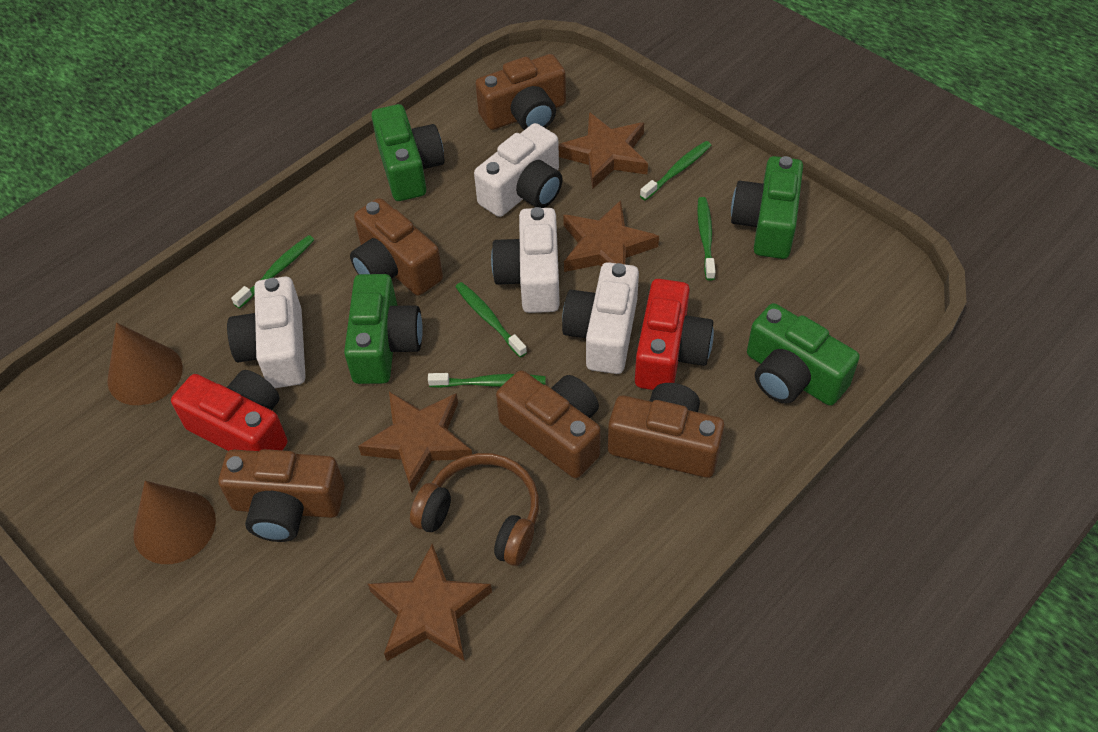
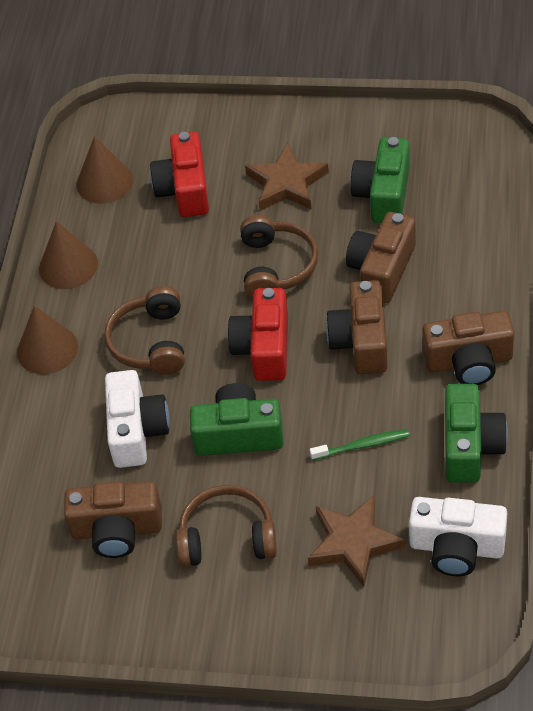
brown camera: 5 -> 4
brown cone: 2 -> 3
brown headphones: 1 -> 3
brown star: 4 -> 2
green camera: 4 -> 3
green toothbrush: 5 -> 1
white camera: 4 -> 2

